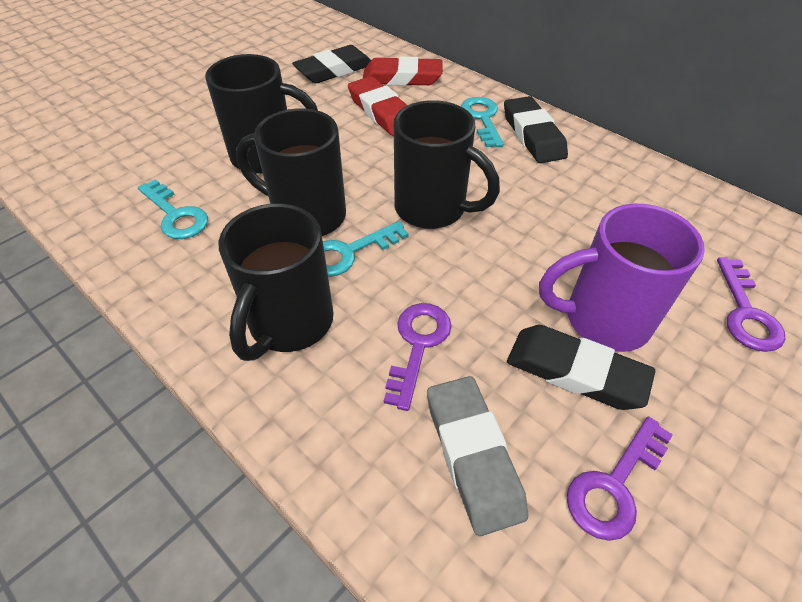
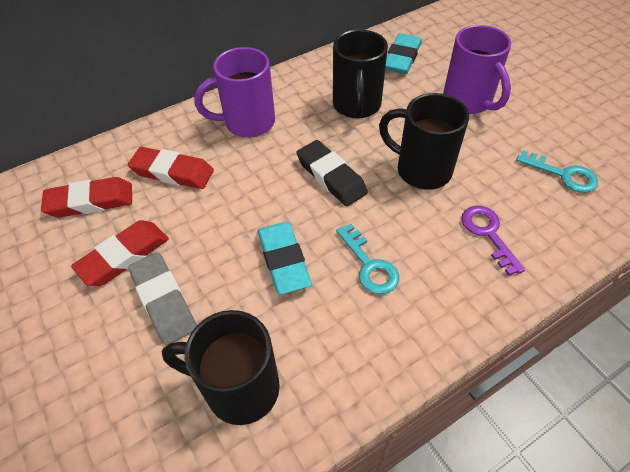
black eraser: 3 -> 1
black mug: 4 -> 3
purple key: 3 -> 1
purple mug: 1 -> 2
red eraser: 2 -> 3
turquoise eraser: 0 -> 2
turquoise key: 3 -> 2

